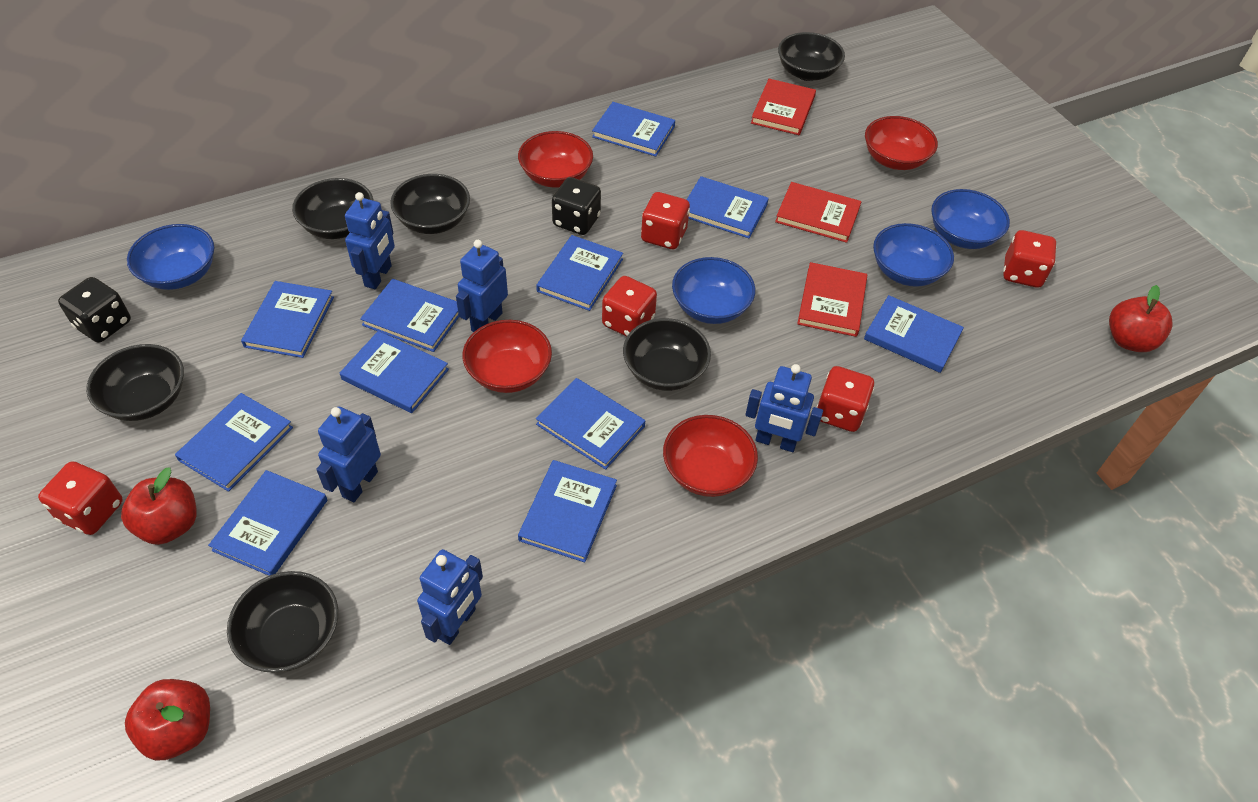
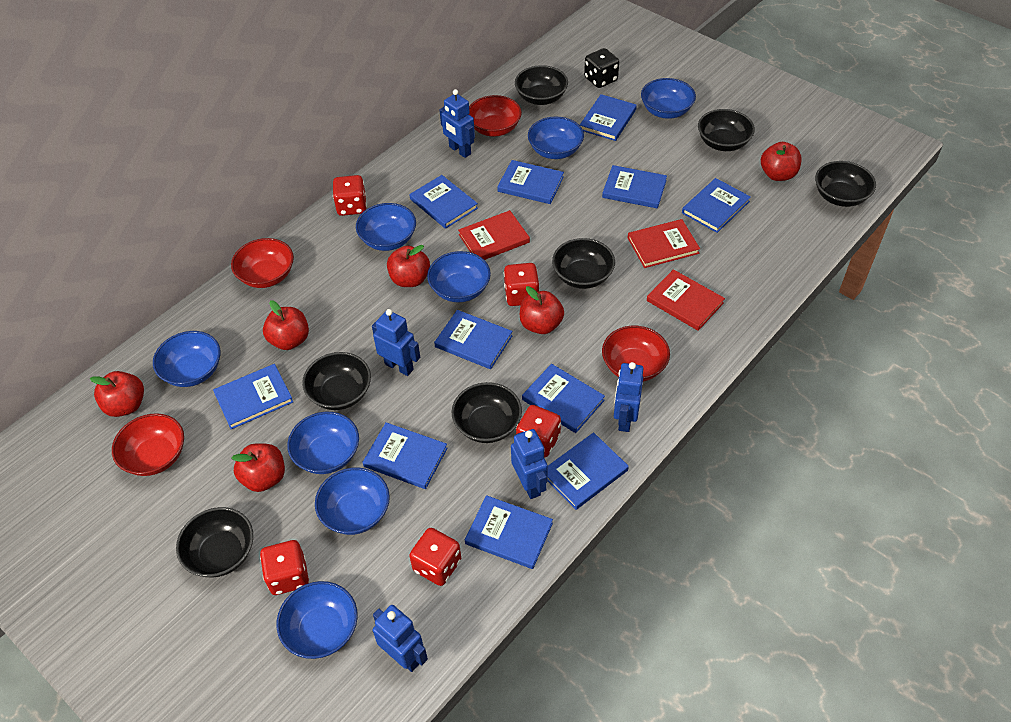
black bowl: 6 -> 7
black dice: 2 -> 1
blue bowl: 4 -> 8
red apple: 3 -> 6

